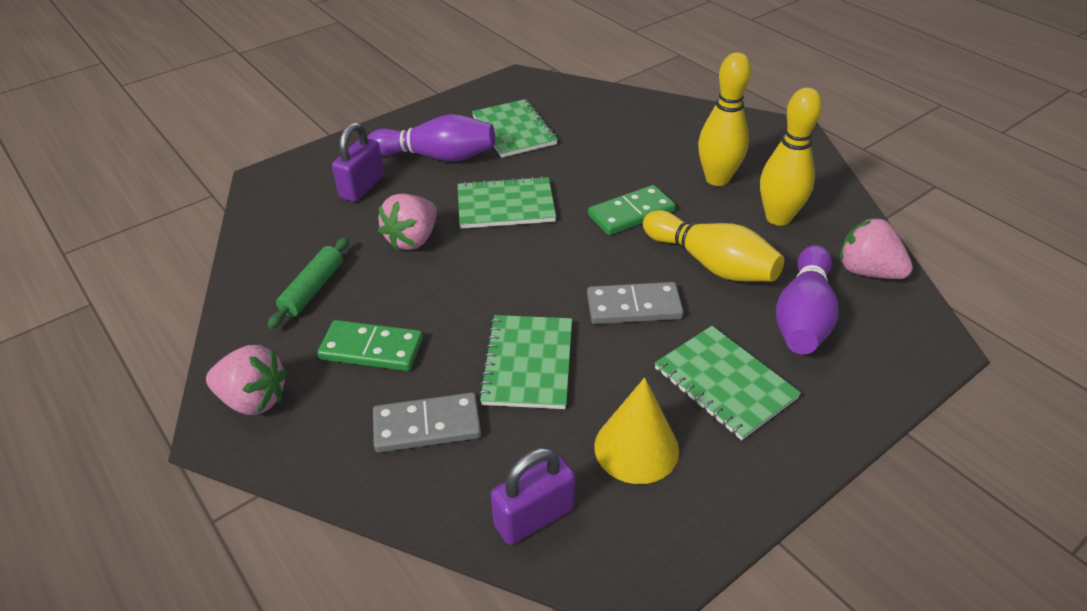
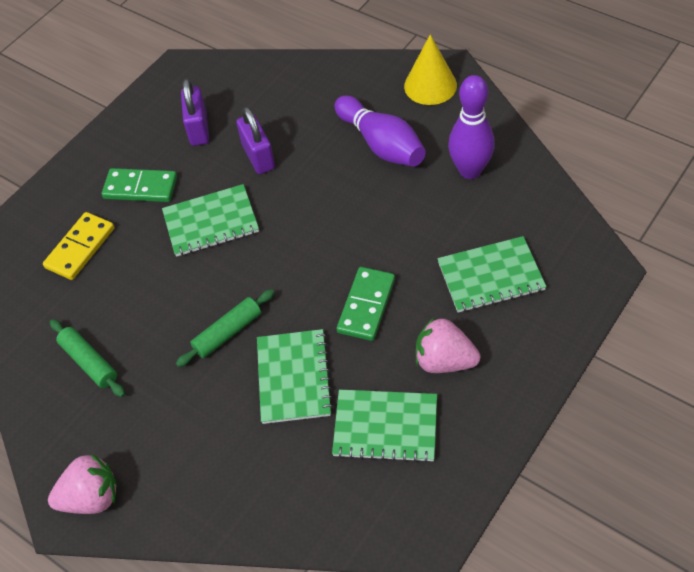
green rolling pin: 1 -> 2
grey domino: 2 -> 0
pink strawberry: 3 -> 2
yellow bowling pin: 3 -> 0
yellow domino: 0 -> 1

